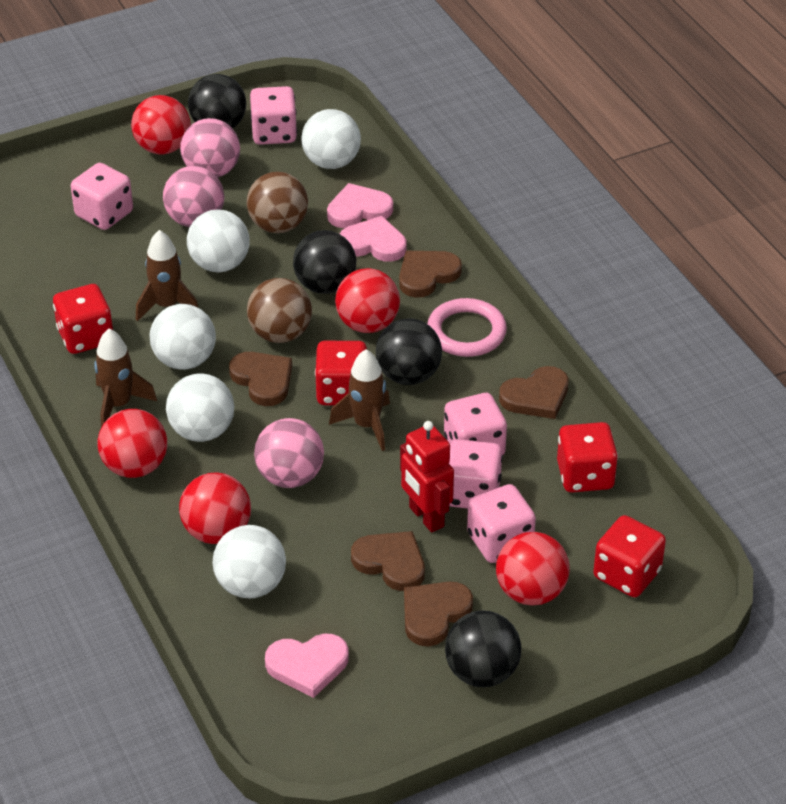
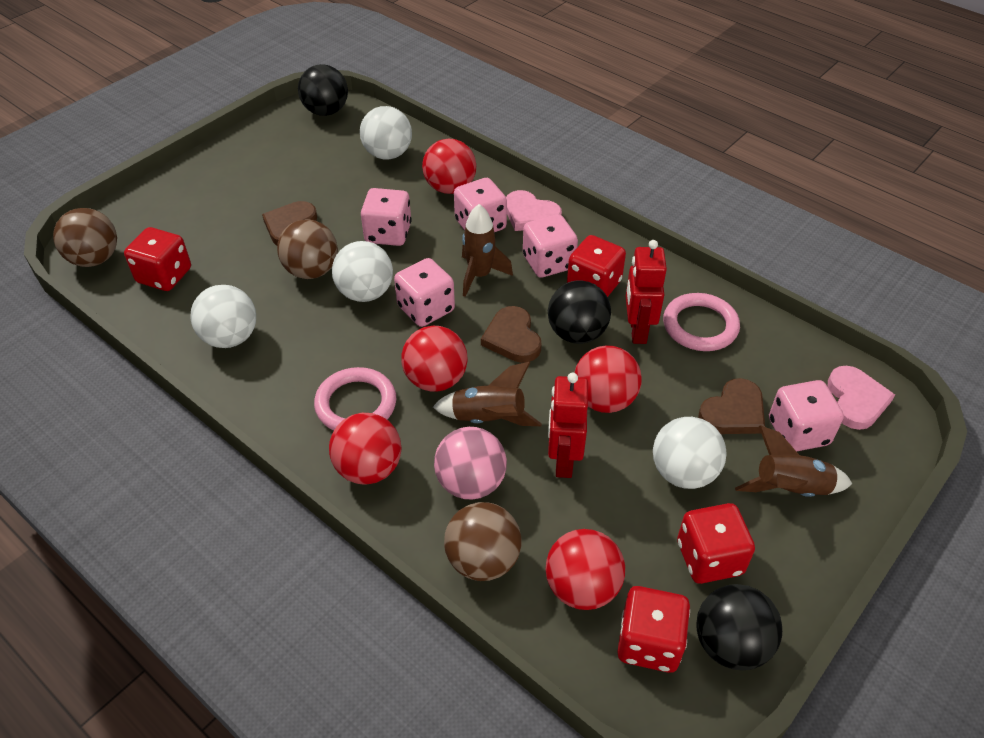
black ball: 4 -> 3
brown ball: 2 -> 3
brown heart: 5 -> 3
pink ball: 3 -> 1
pink heart: 3 -> 2
pink ring: 1 -> 2
red robot: 1 -> 2
white ball: 5 -> 4

